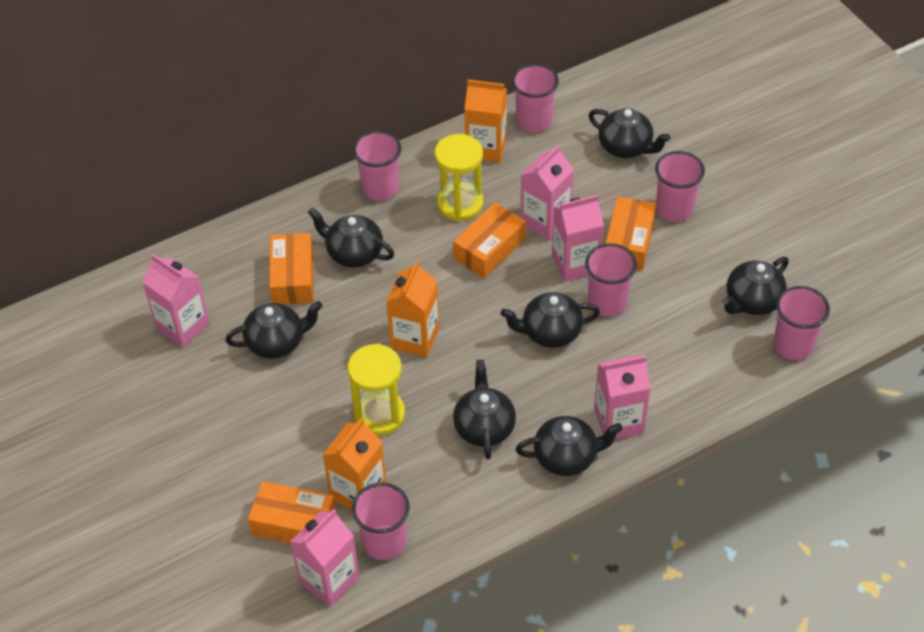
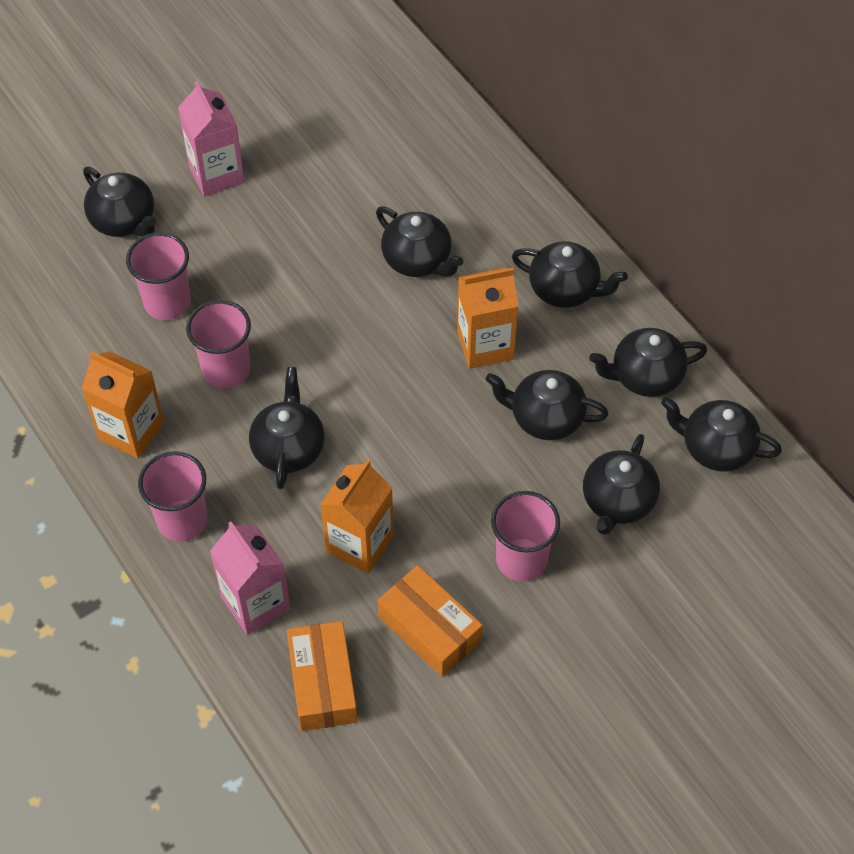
black teapot: 7 -> 8
orange box: 4 -> 2
pink carton: 5 -> 2
pink cup: 6 -> 4
yellow hourglass: 2 -> 0

